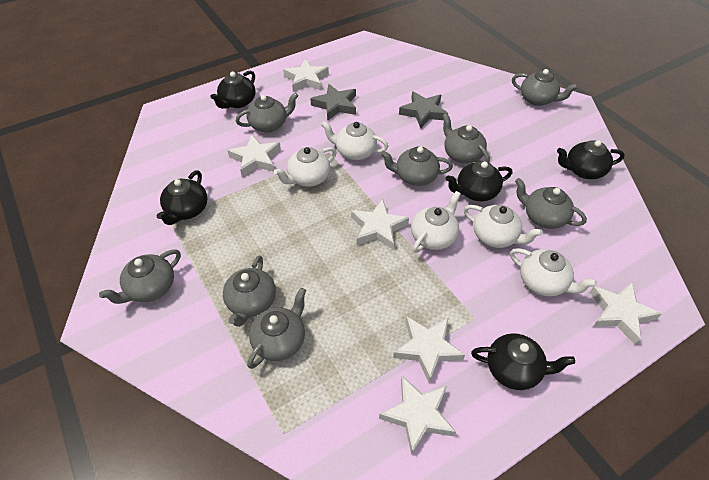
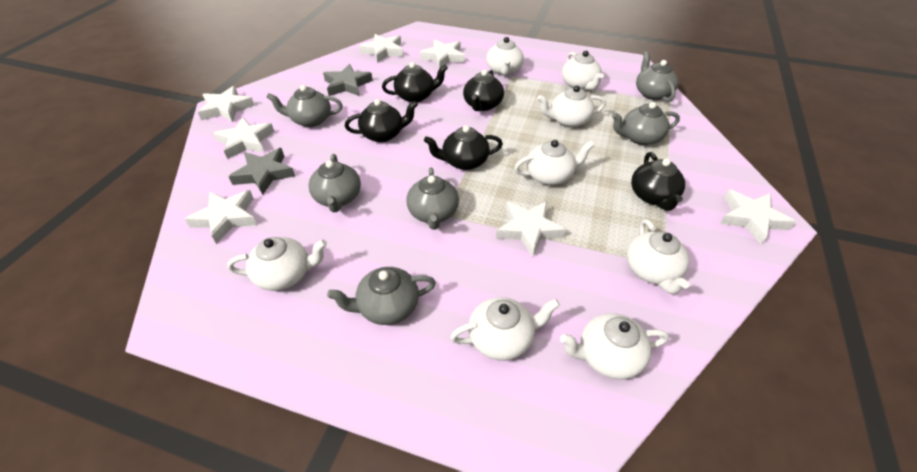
grey teapot: 8 -> 6
white star: 6 -> 7
white teapot: 5 -> 8

